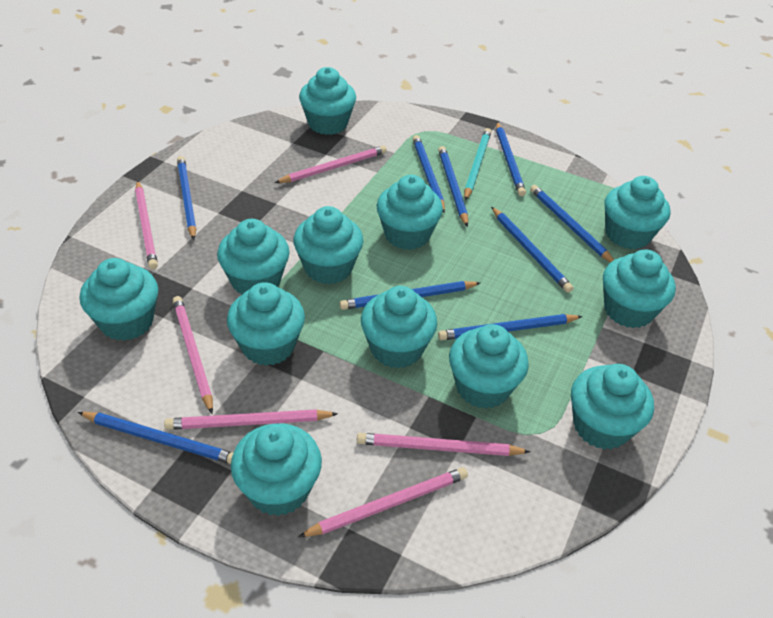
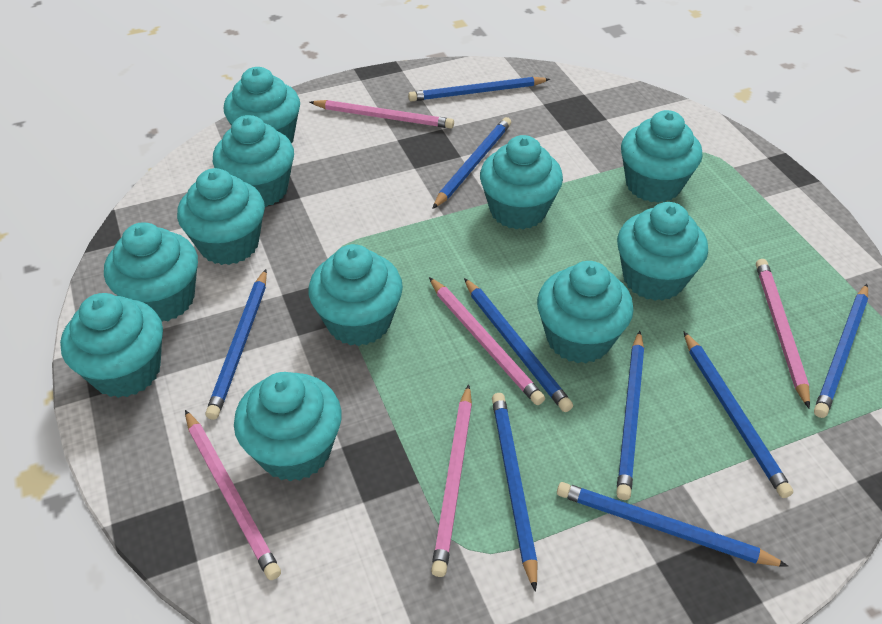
pink pencil: 6 -> 5
turquoise cupcake: 12 -> 11
turquoise pencil: 1 -> 0

